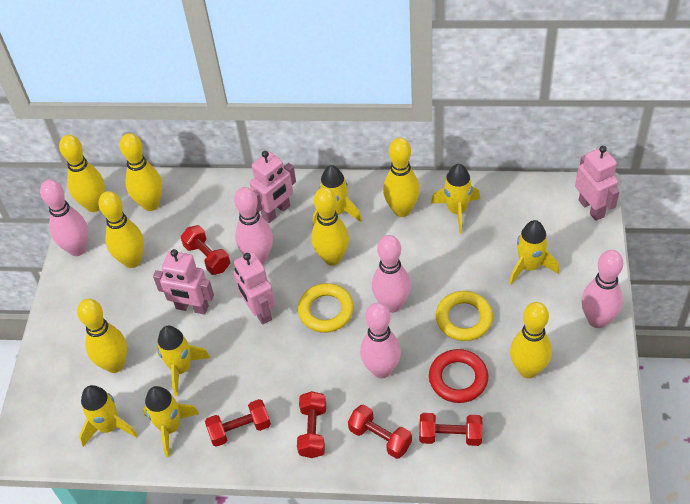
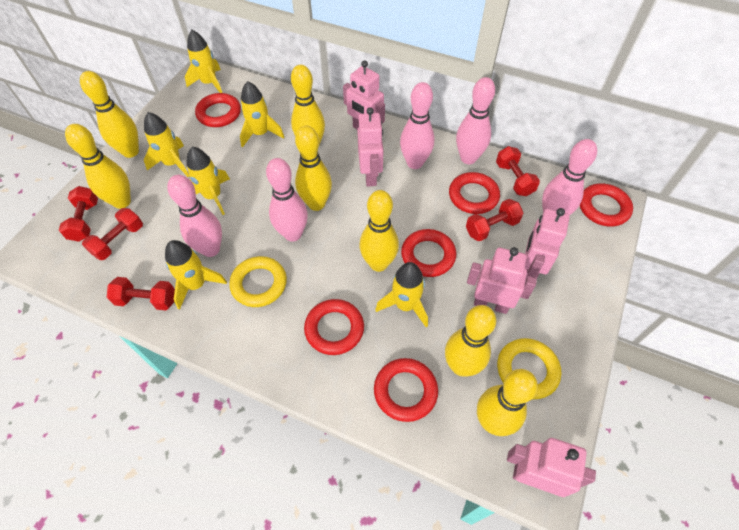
pink robot: 4 -> 5
red ring: 1 -> 6

